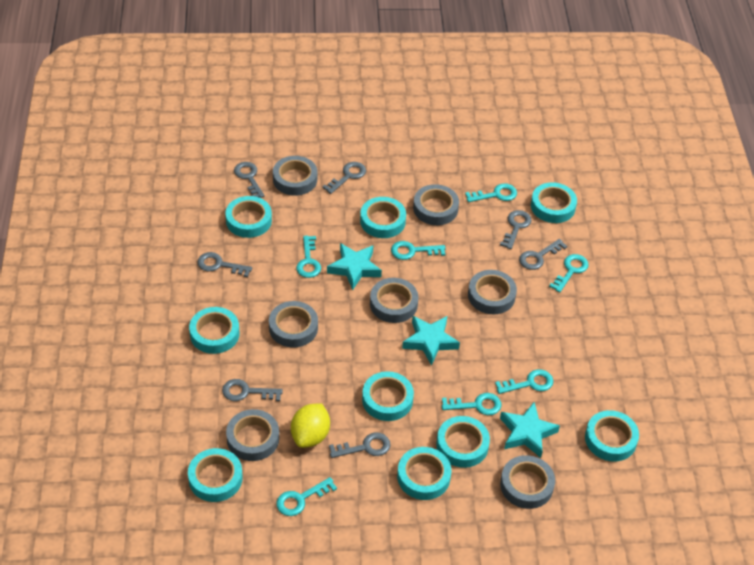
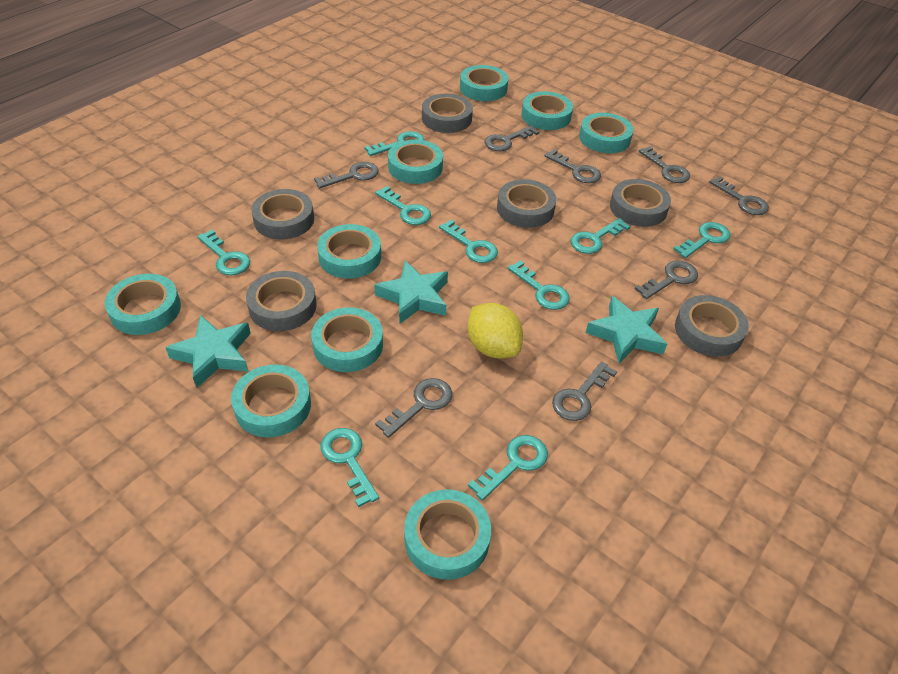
grey key: 7 -> 8
grey tape: 7 -> 6
turquoise key: 7 -> 9

